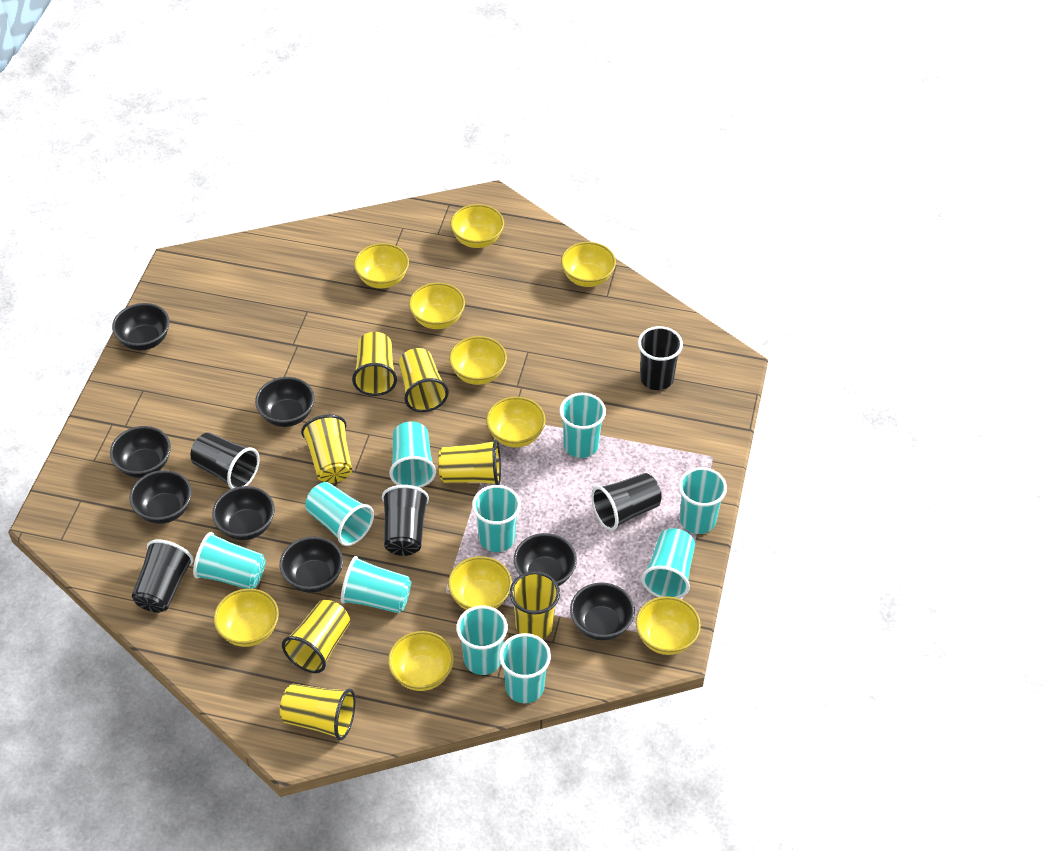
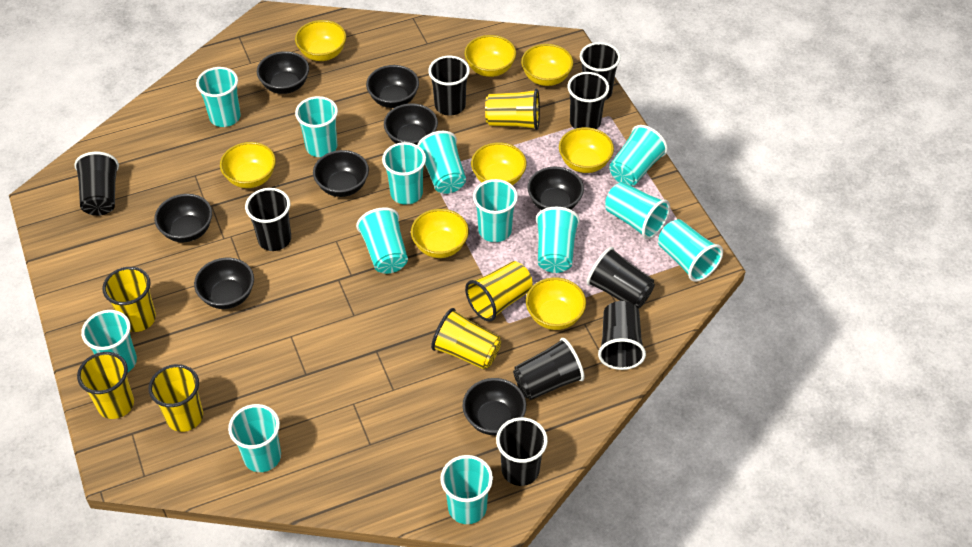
black cup: 5 -> 9
turquoise cup: 10 -> 13
yellow bowl: 10 -> 8
yellow cup: 7 -> 6

